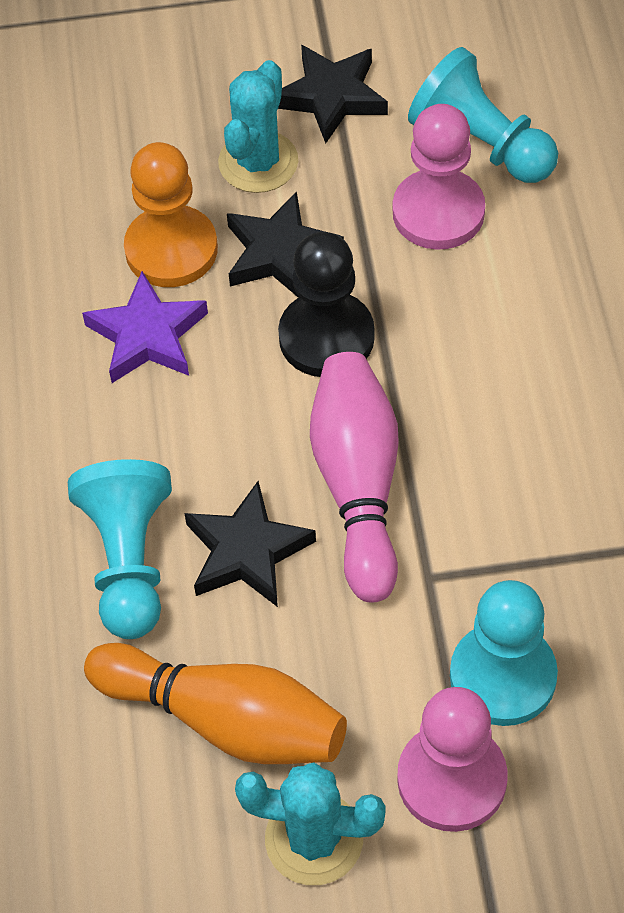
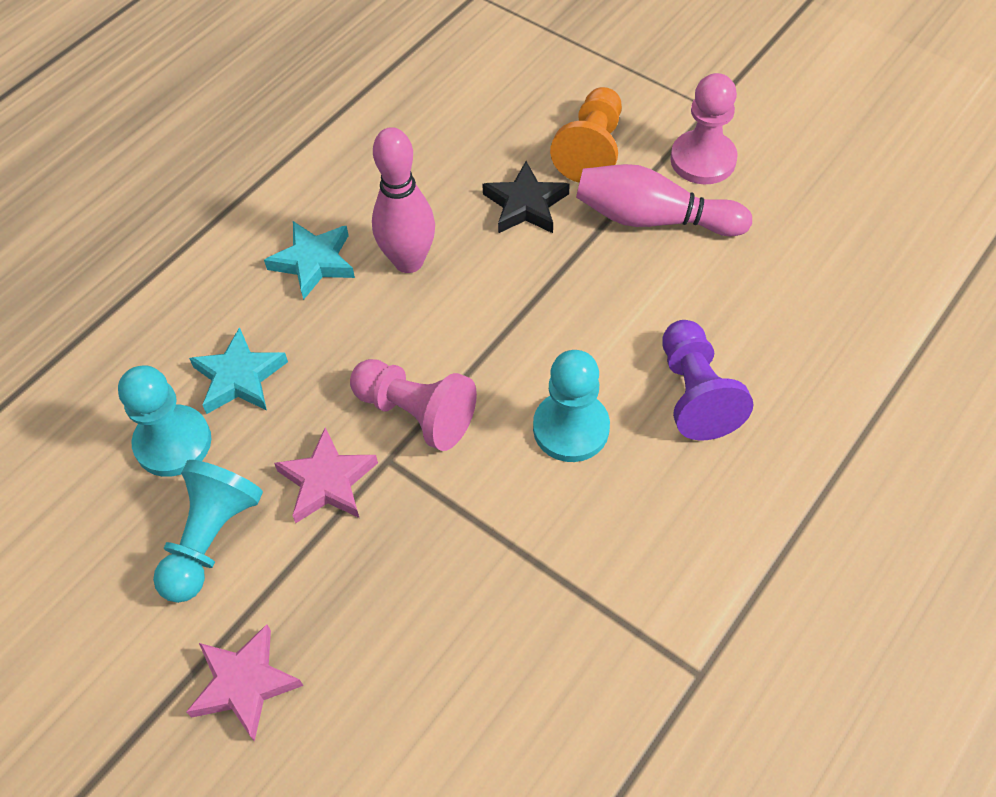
black pawn: 1 -> 0
black star: 3 -> 1
orange bowling pin: 1 -> 0
pink bowling pin: 1 -> 2
pink star: 0 -> 2
purple pawn: 0 -> 1
purple star: 1 -> 0
turquoise cactus: 2 -> 0
turquoise star: 0 -> 2

